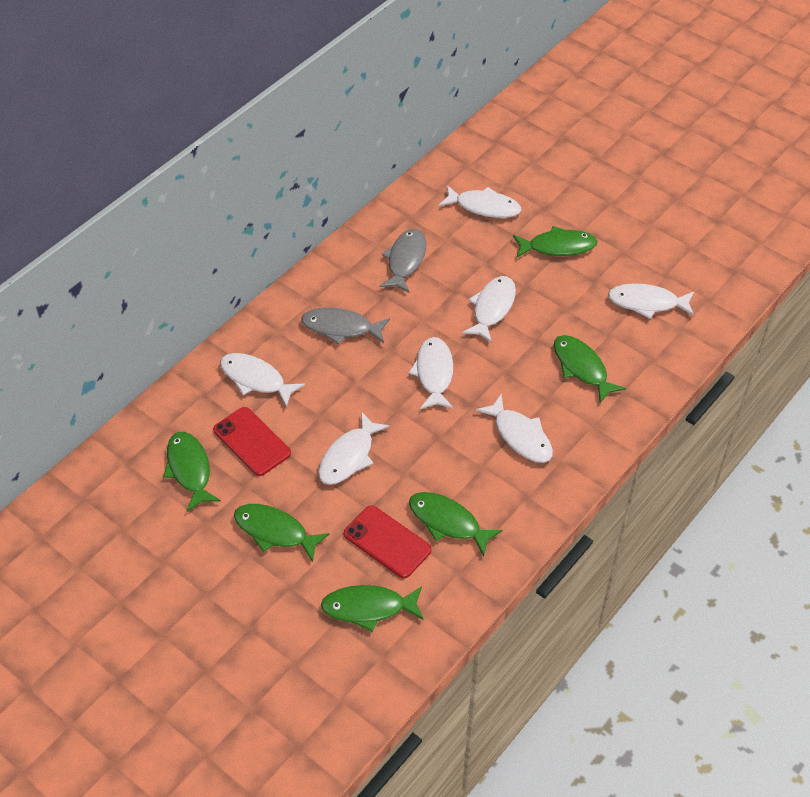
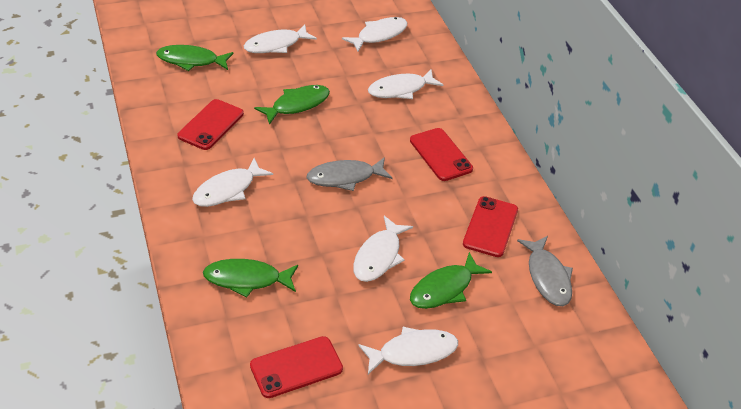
green fish: 6 -> 4
red phone: 2 -> 4
white fish: 7 -> 6

